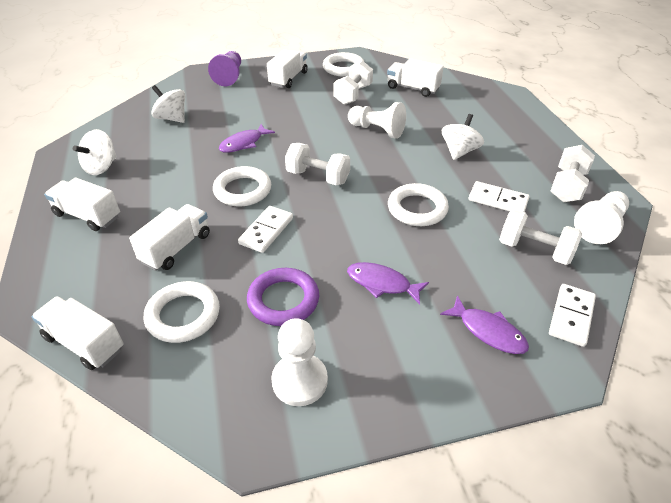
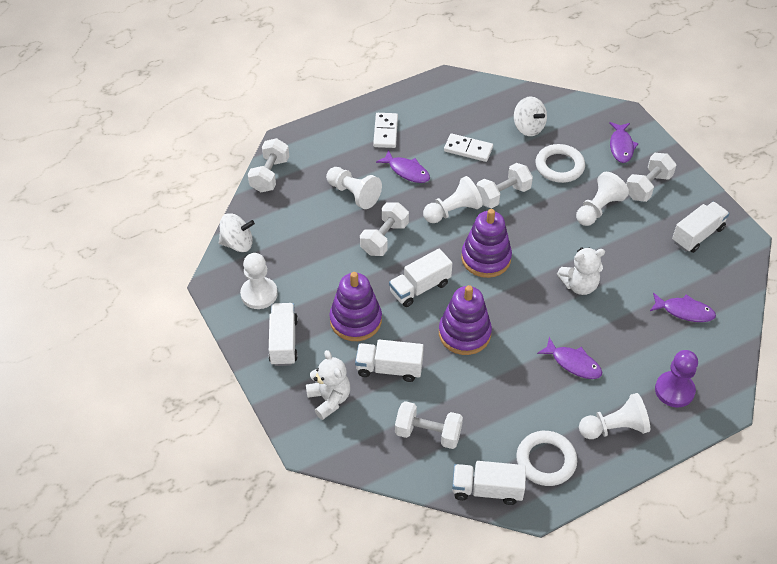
purple fish: 3 -> 4
purple ring: 1 -> 0
purple stacking toy: 0 -> 3
white domino: 3 -> 2
white dumbbell: 4 -> 5
white pawn: 3 -> 5
white ring: 4 -> 2
white spinning top: 3 -> 2
white teddy bear: 0 -> 2

